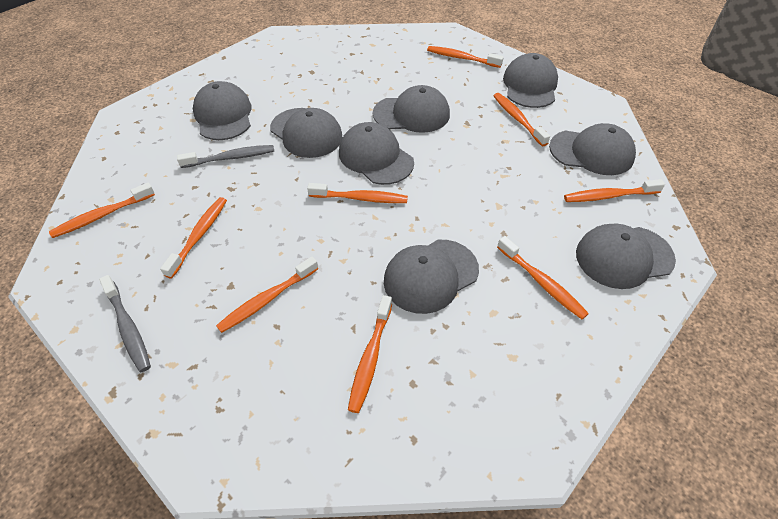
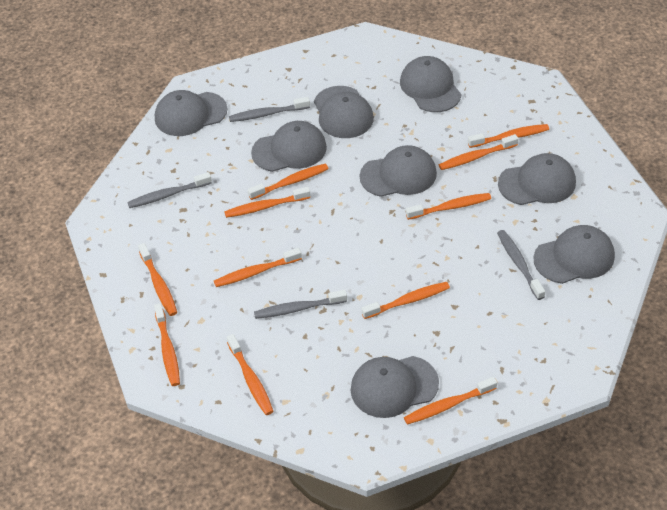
grey toothbrush: 2 -> 4
orange toothbrush: 9 -> 11

